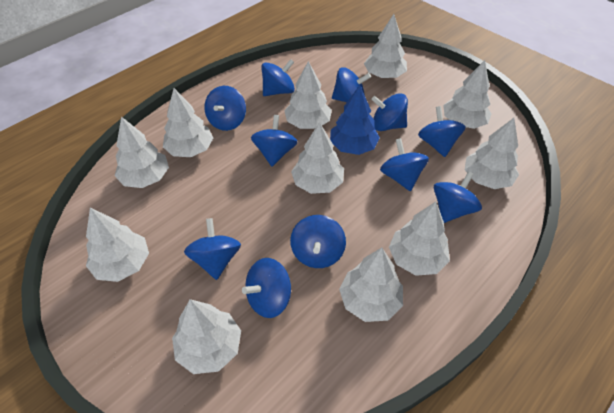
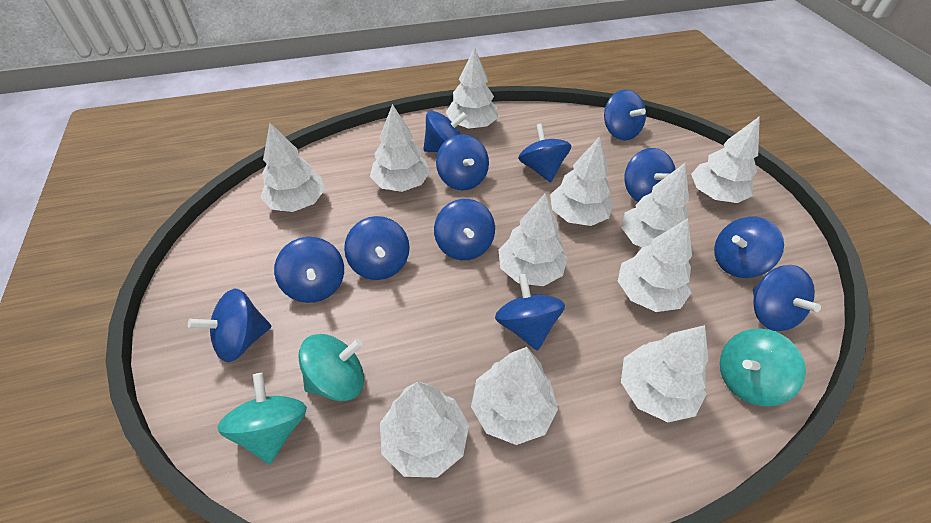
blue spinning top: 11 -> 12
blue tree: 1 -> 0
turquoise spinning top: 0 -> 3

